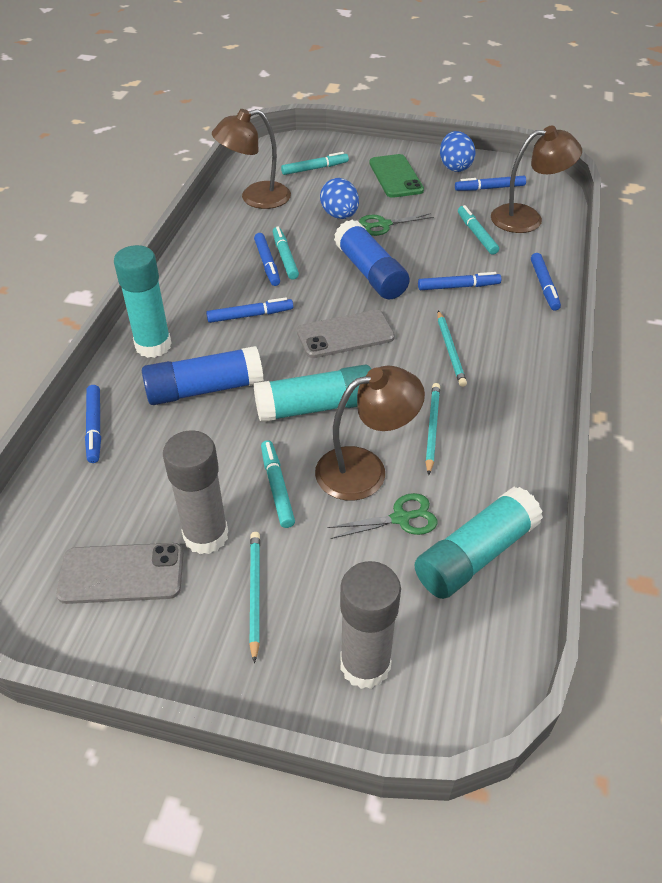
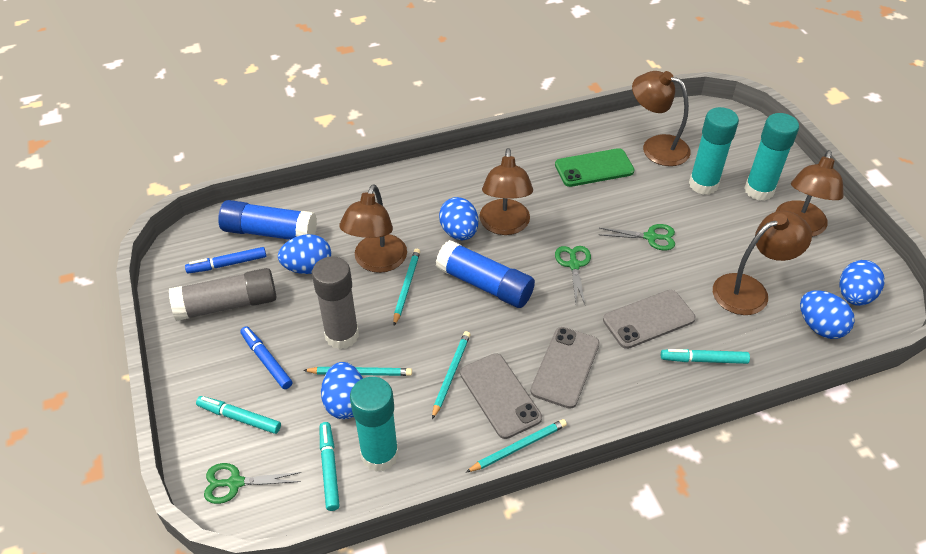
blue egg: 2 -> 5
blue marker: 6 -> 2
brown lamp: 3 -> 5
green scissors: 2 -> 3
grey phone: 2 -> 3
turquoise marker: 4 -> 3
turquoise pencil: 3 -> 4

